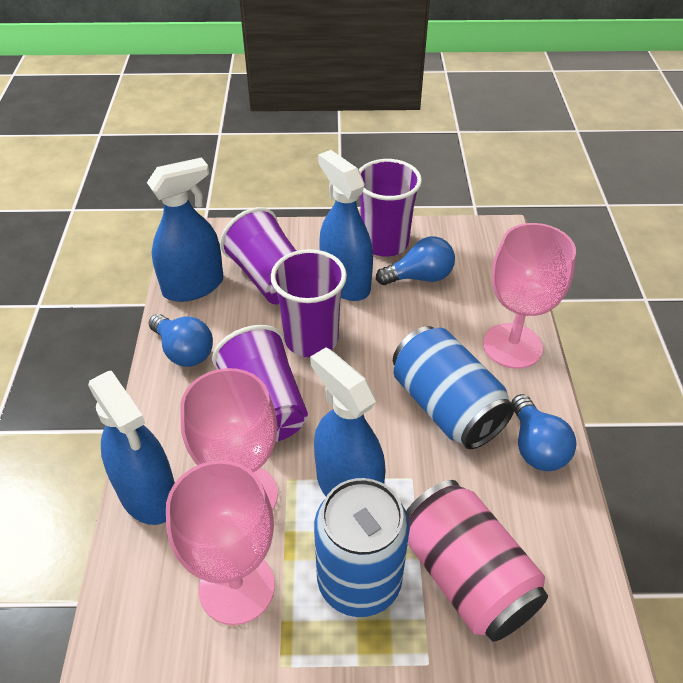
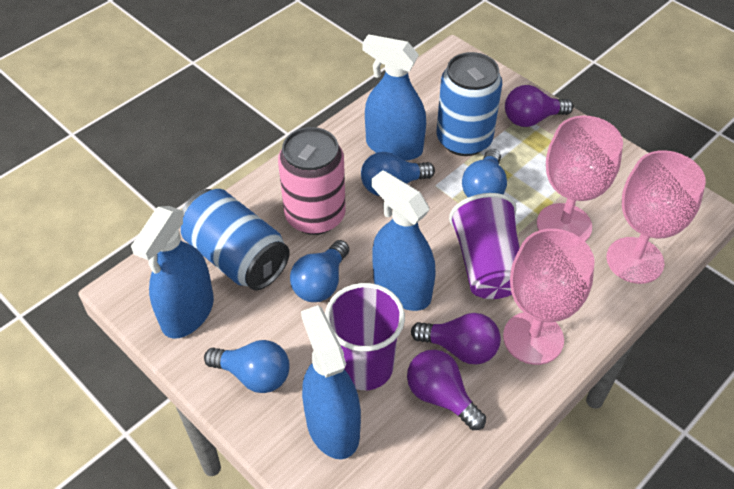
blue light bulb: 3 -> 4
purple cup: 4 -> 2
purple light bulb: 0 -> 3

